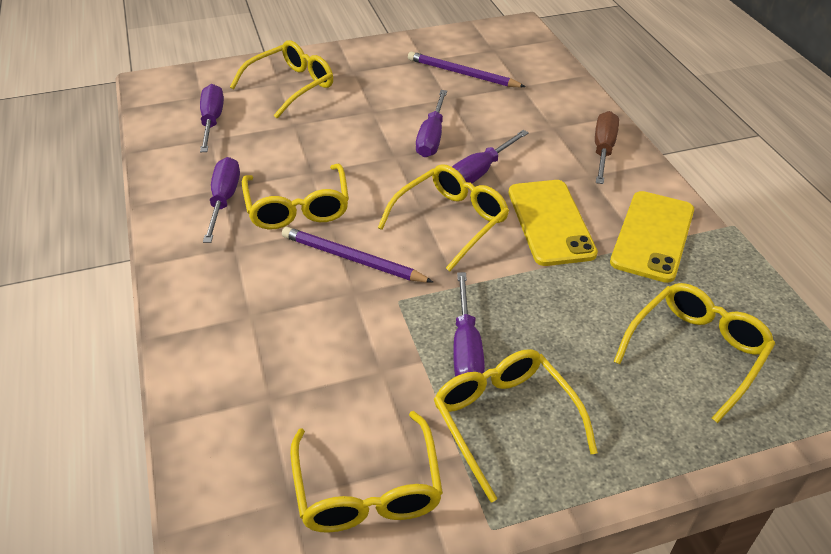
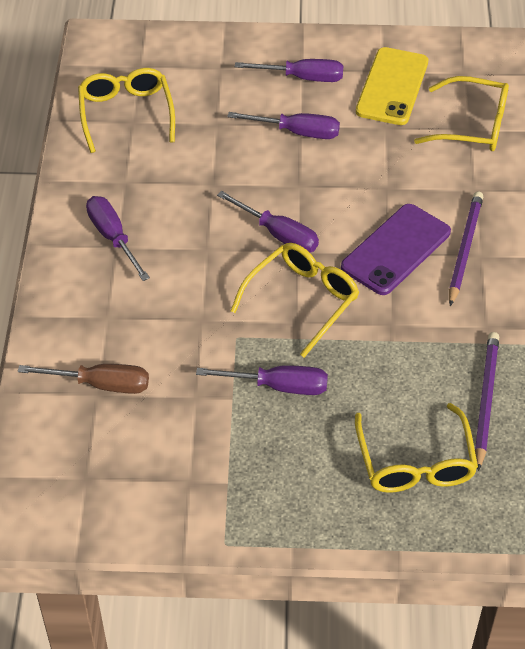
purple phone: 0 -> 1
yellow glasses: 6 -> 4
yellow phone: 2 -> 1

